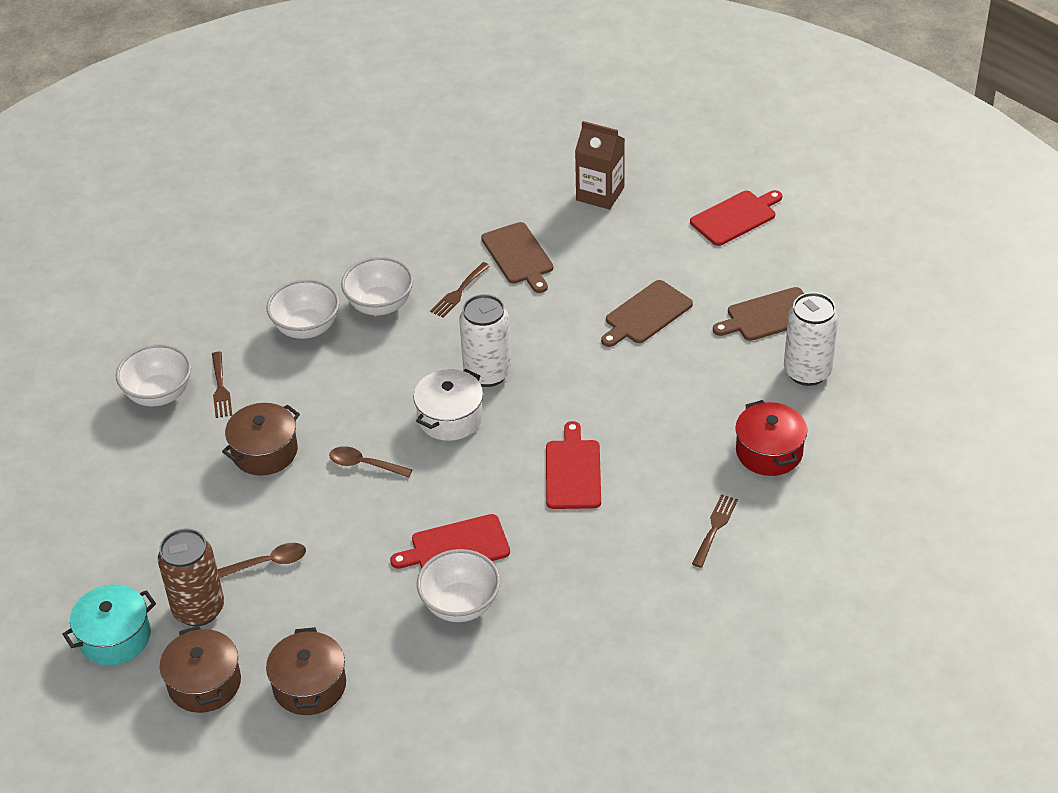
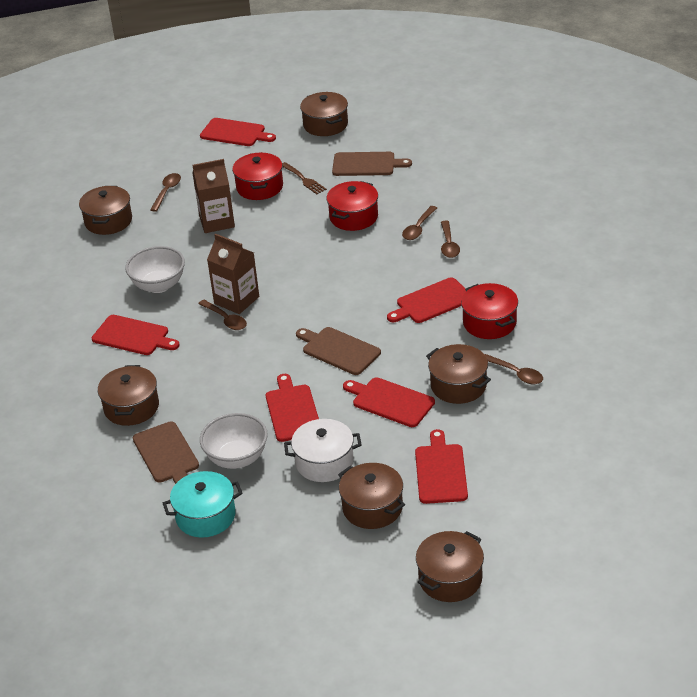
brown can: 1 -> 0
brown carton: 1 -> 2
brown fork: 3 -> 1
brown pot: 3 -> 6
brown spoon: 2 -> 5
red cutting board: 3 -> 6
red pot: 1 -> 3
white bowl: 4 -> 2
white can: 2 -> 0

